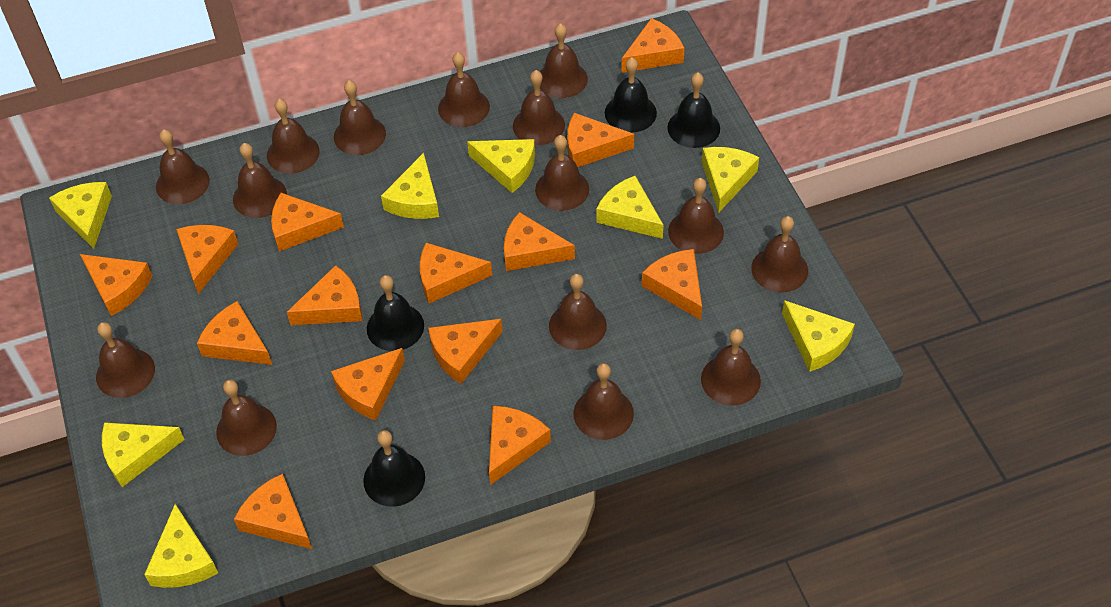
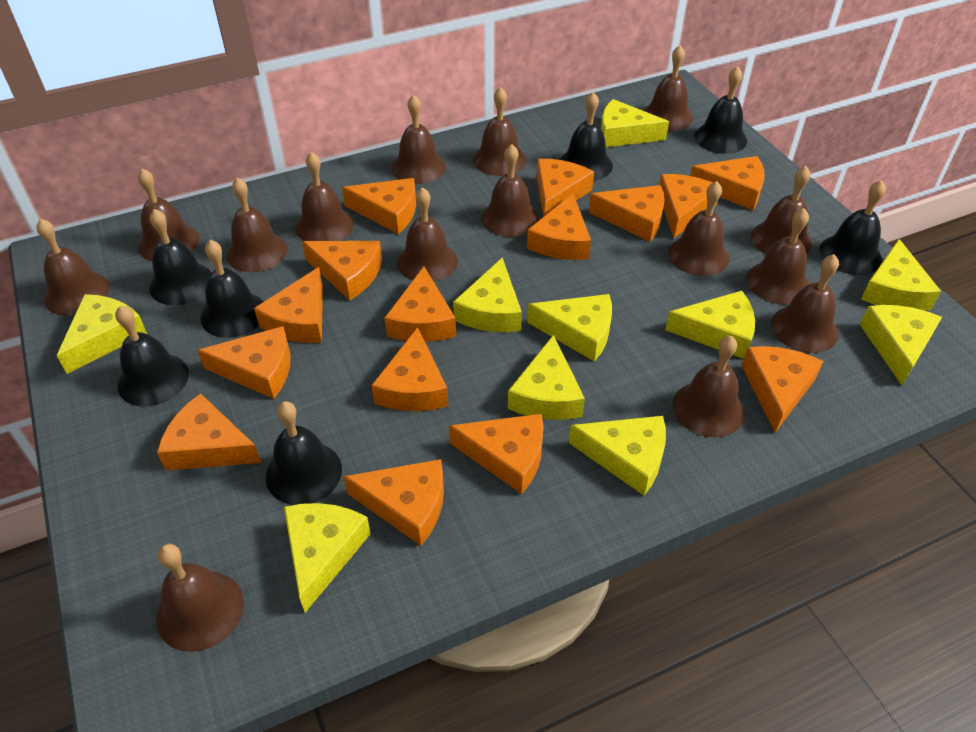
black bell: 4 -> 7
orange cheese: 14 -> 15
yellow cheese: 8 -> 10

